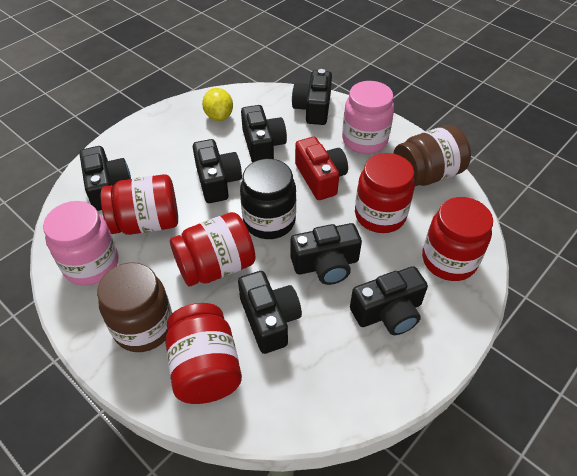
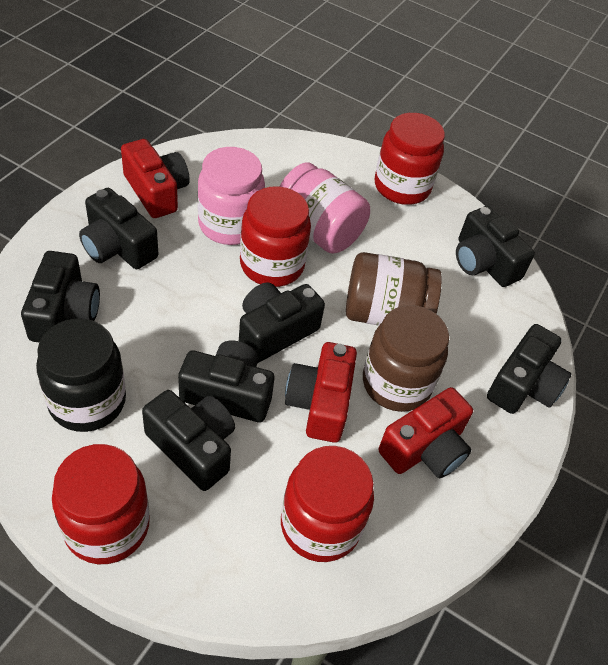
red camera: 1 -> 3
red jar: 5 -> 4
yellow lemon: 1 -> 0

